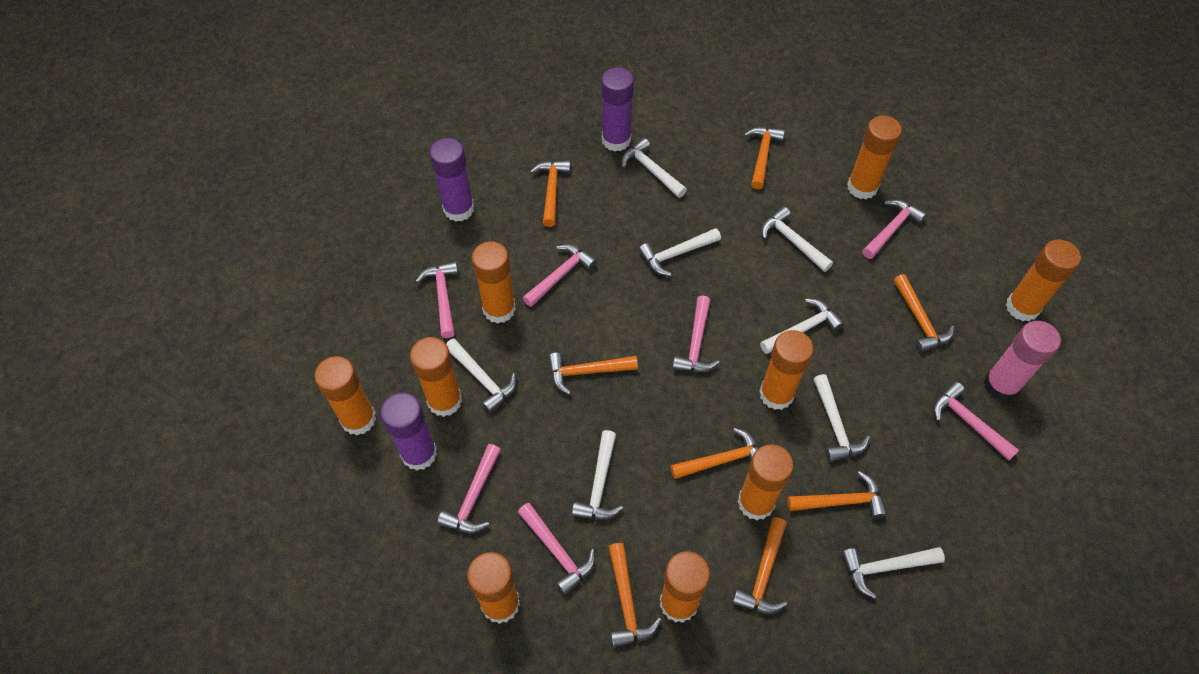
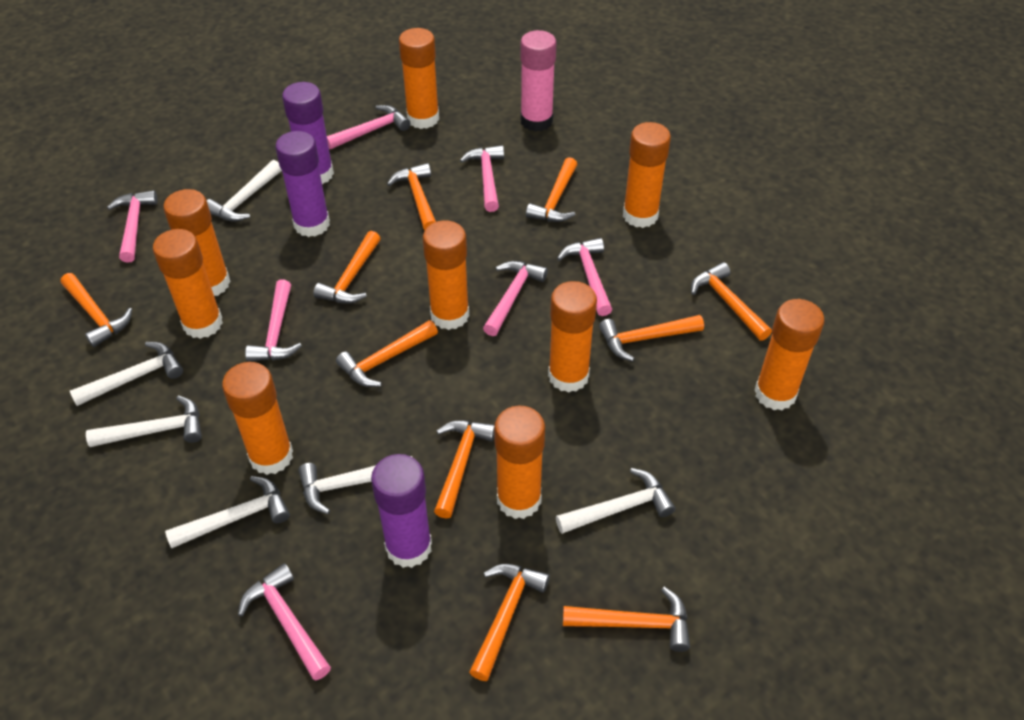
orange hammer: 8 -> 10
white hammer: 8 -> 6

